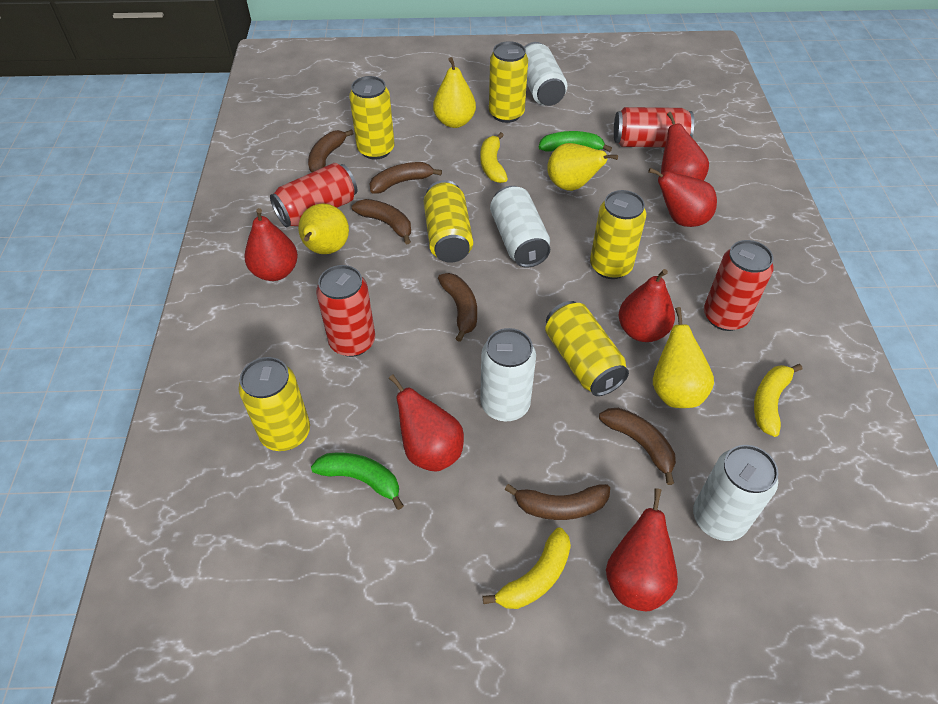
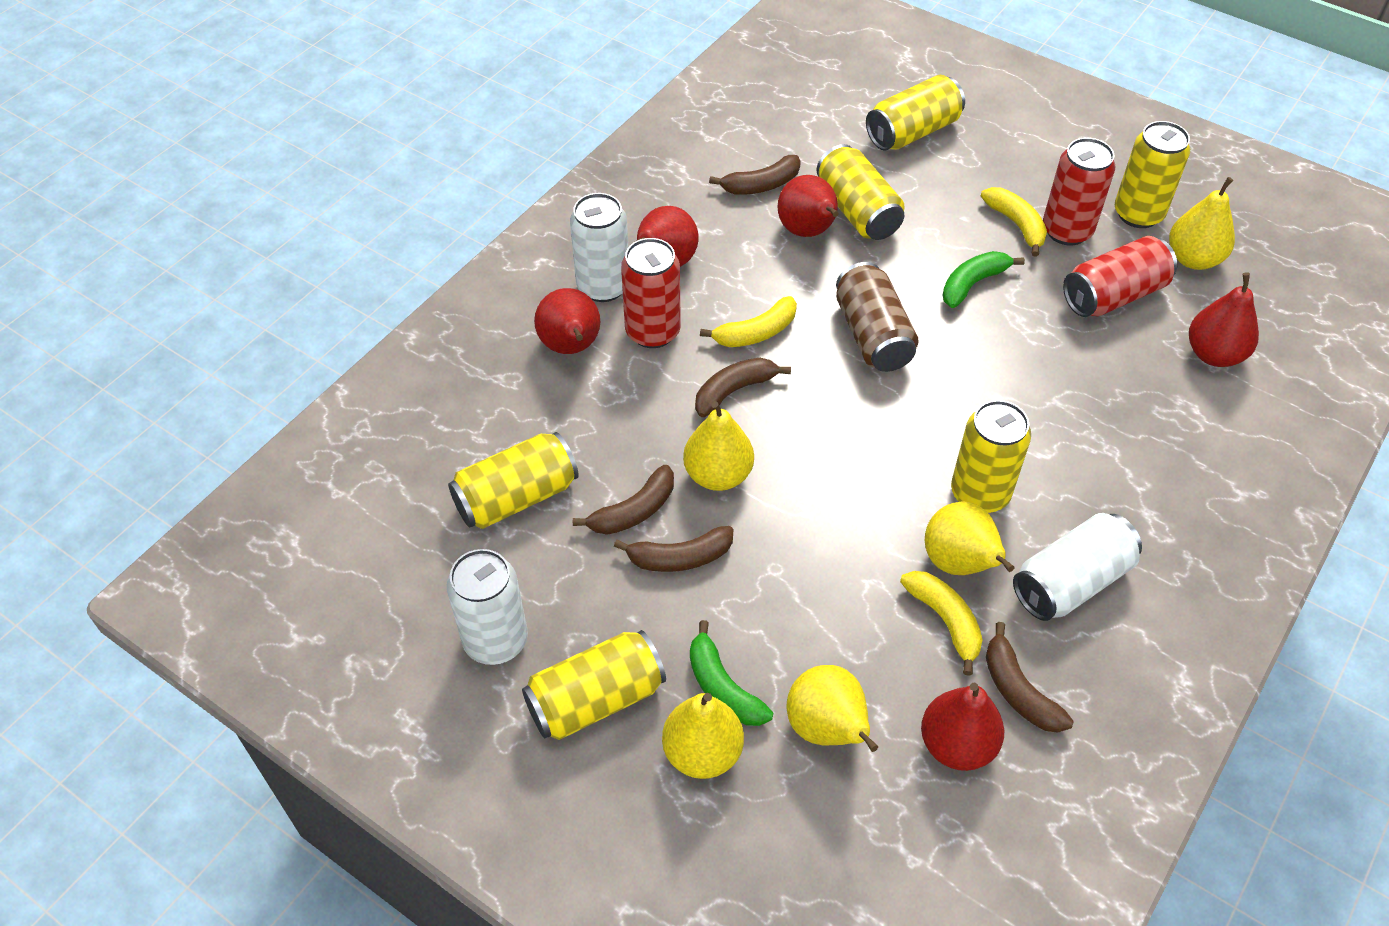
brown banana: 6 -> 5
brown can: 0 -> 1
red can: 4 -> 3
red pear: 6 -> 5
white can: 4 -> 3
yellow pear: 4 -> 5

